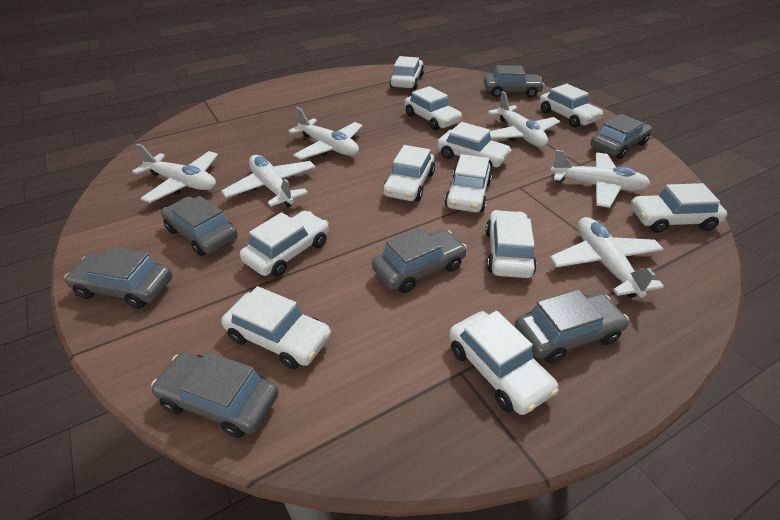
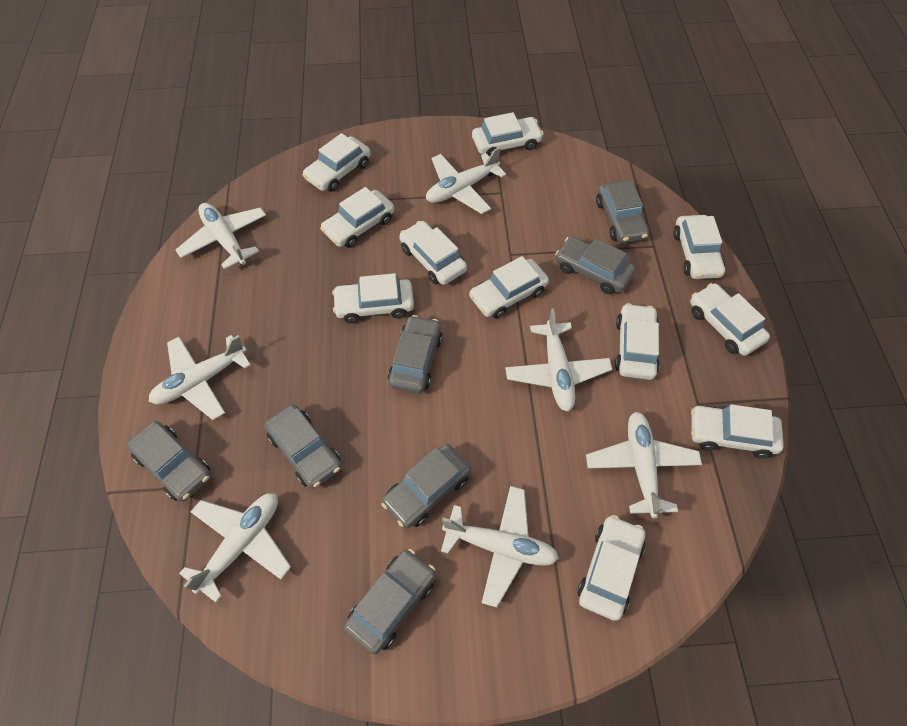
white plane: 6 -> 7

